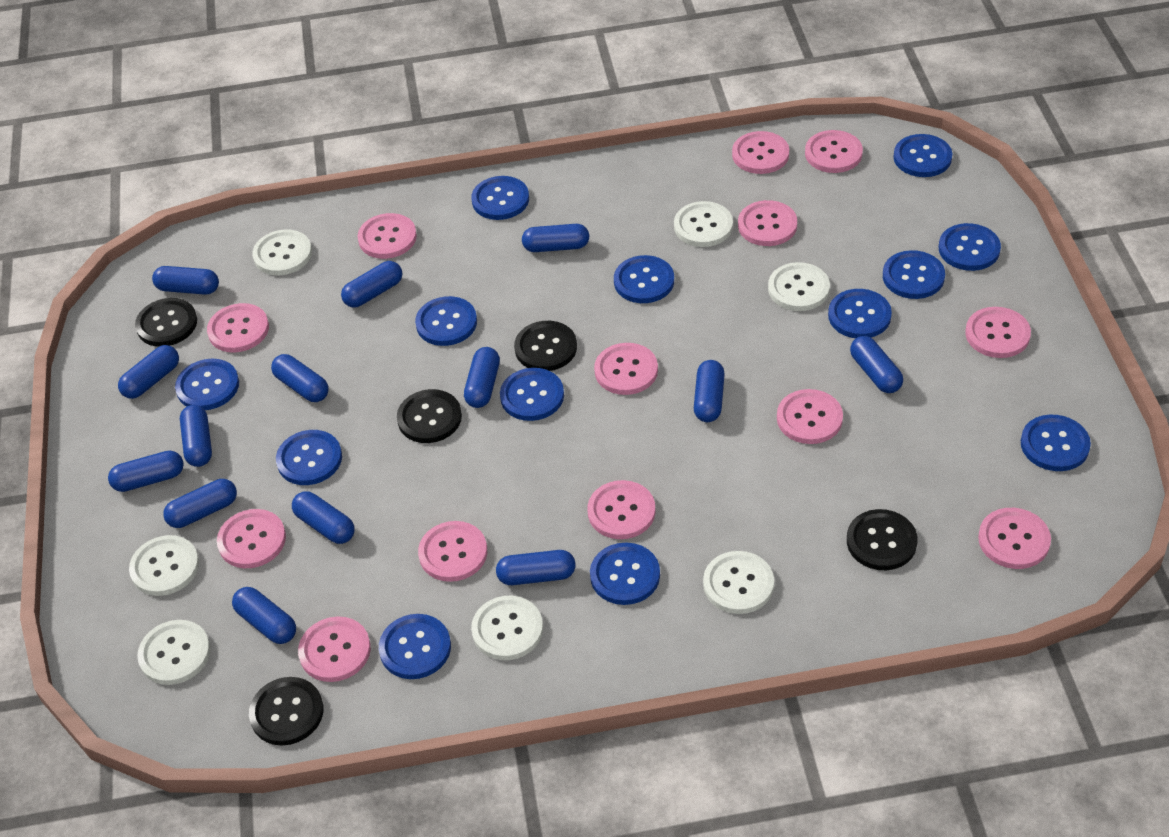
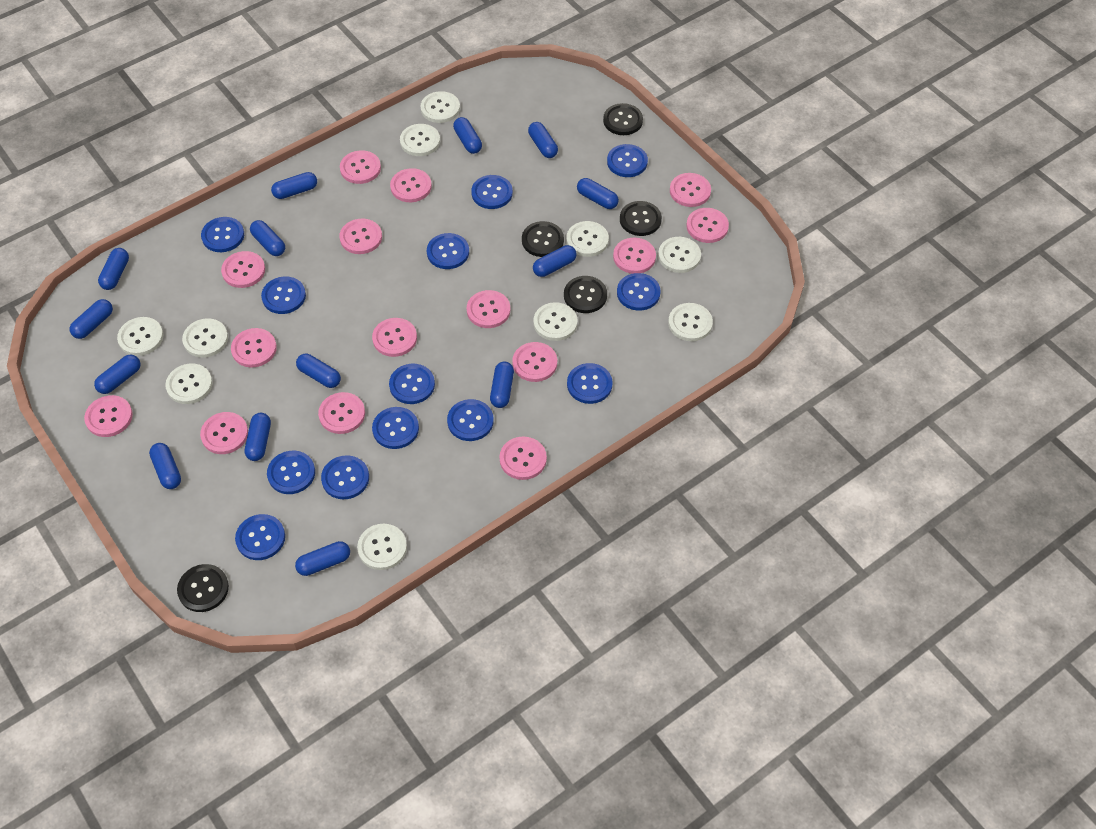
pink button: 13 -> 15
white button: 7 -> 10

